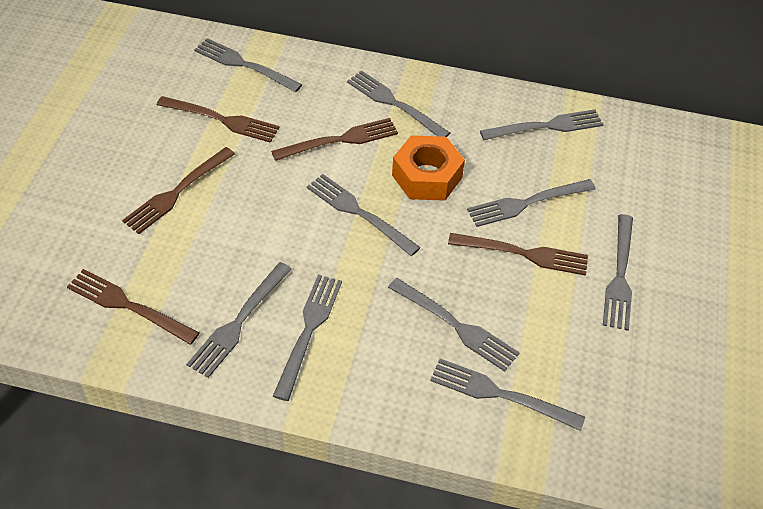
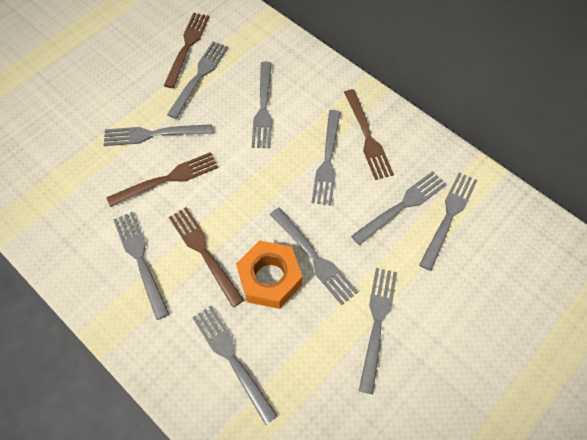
brown fork: 5 -> 4

